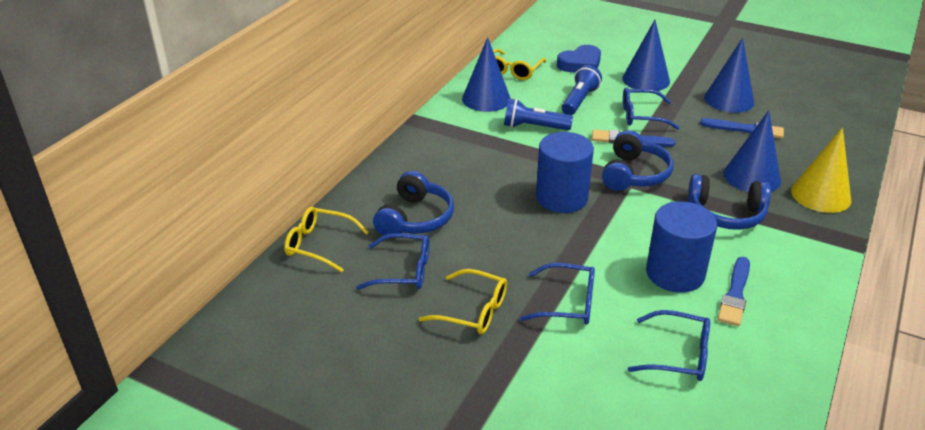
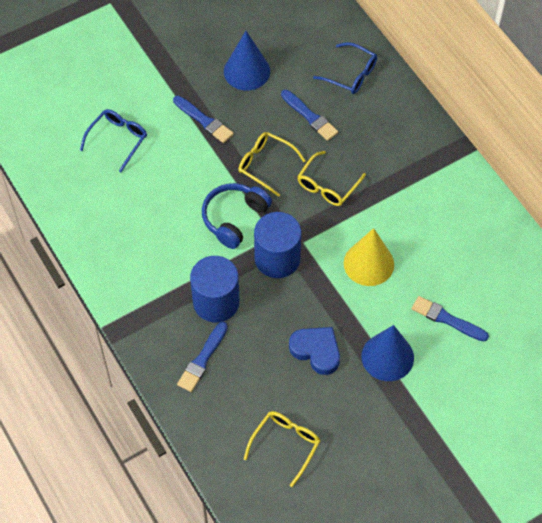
blue brush: 3 -> 4
blue cone: 4 -> 2
blue flashlight: 2 -> 0
blue glasses: 4 -> 2
blue headphones: 3 -> 1

